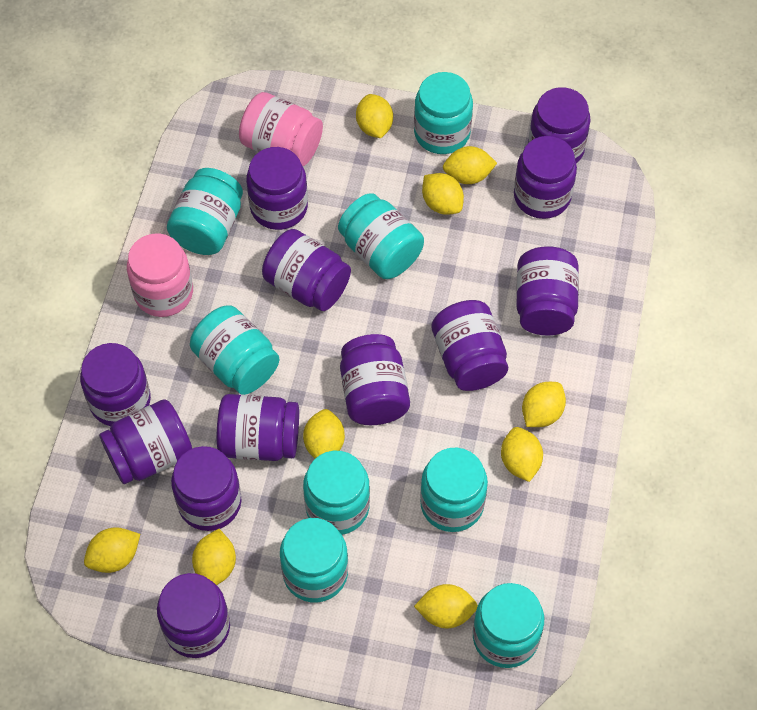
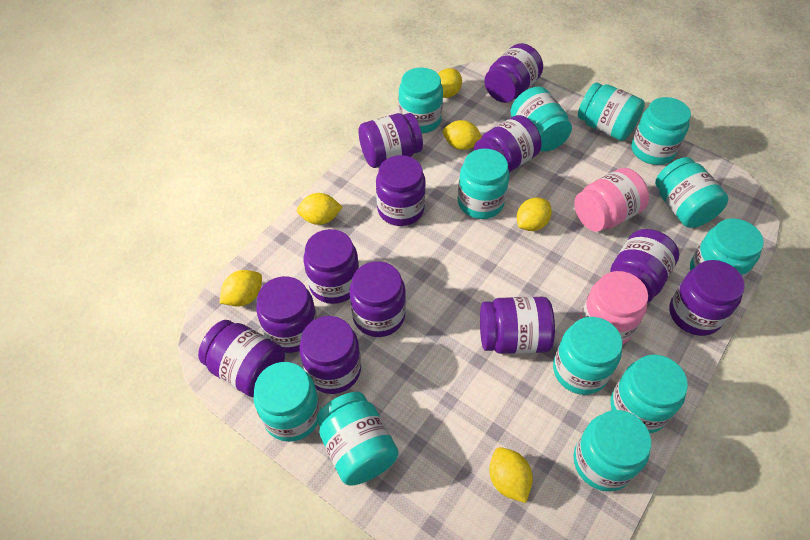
turquoise jar: 8 -> 12
yellow lemon: 9 -> 6

